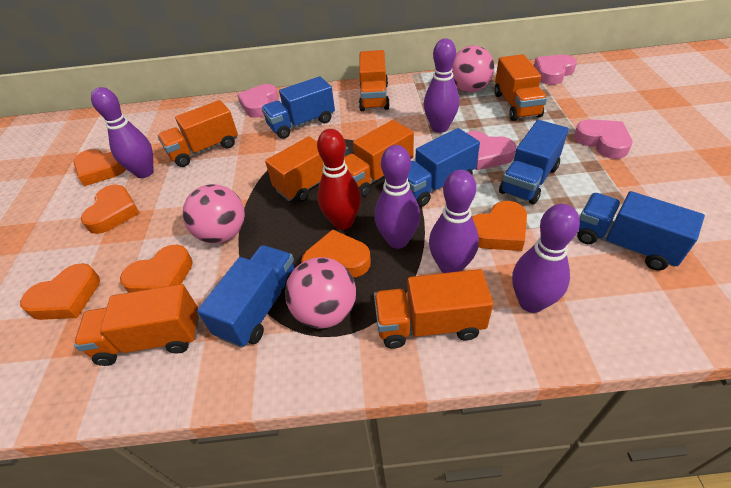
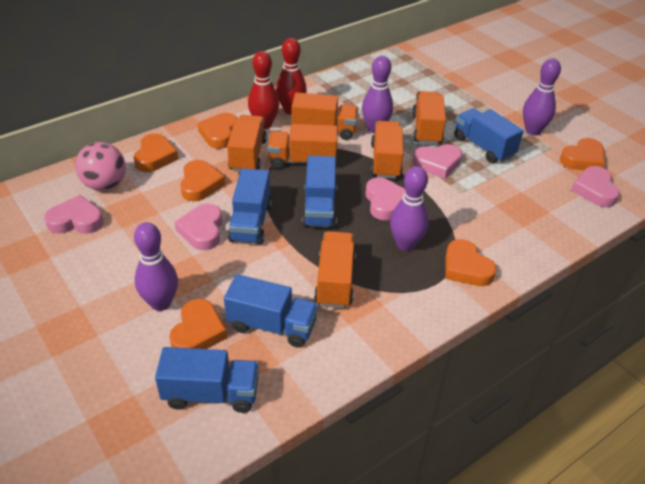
orange truck: 7 -> 6
pink ball: 3 -> 1
pink heart: 4 -> 5
purple bowling pin: 5 -> 4
red bowling pin: 1 -> 2

